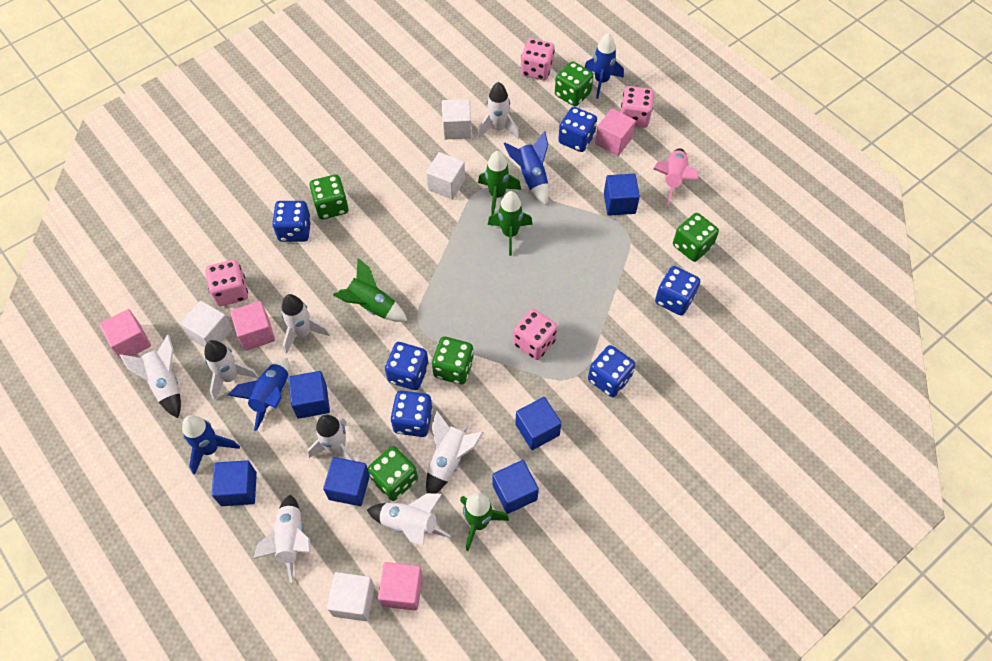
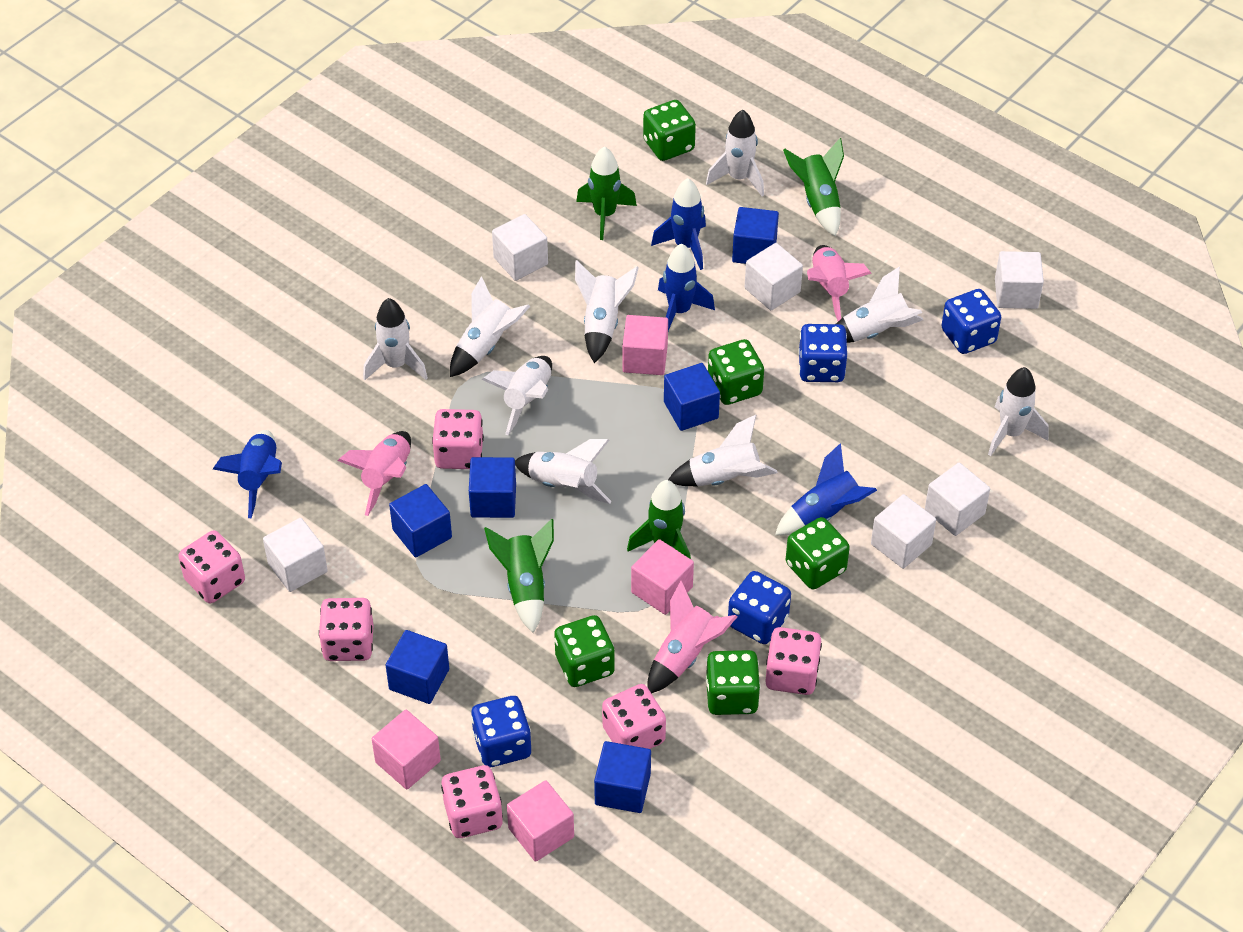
blue dice: 6 -> 4
pink dice: 4 -> 6
pink rocket: 1 -> 3
white cube: 4 -> 6
white rocket: 8 -> 9

